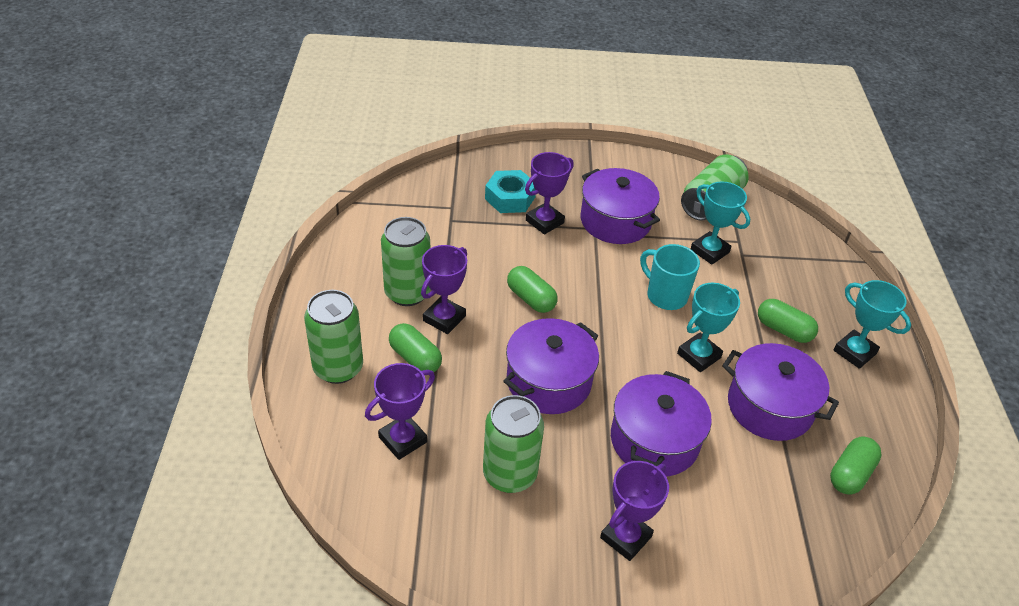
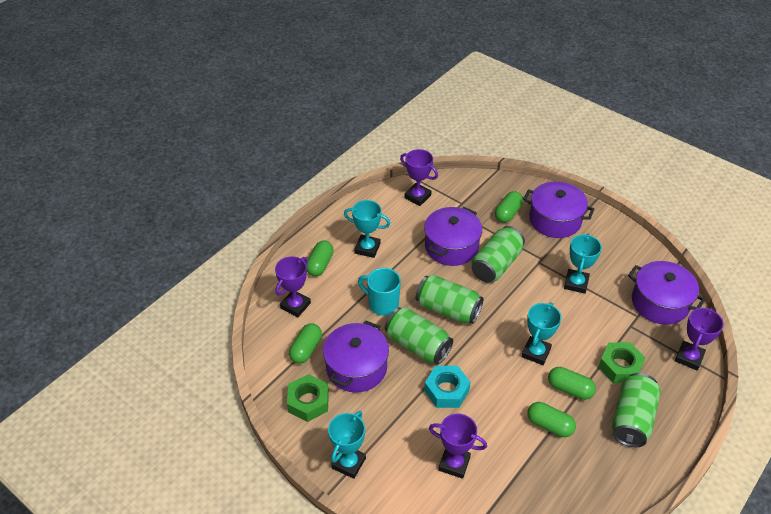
green capsule: 4 -> 5
green nut: 0 -> 2
turquoise trophy: 3 -> 4

